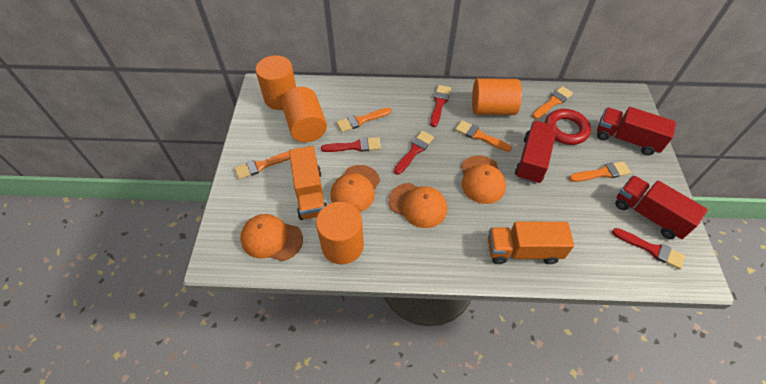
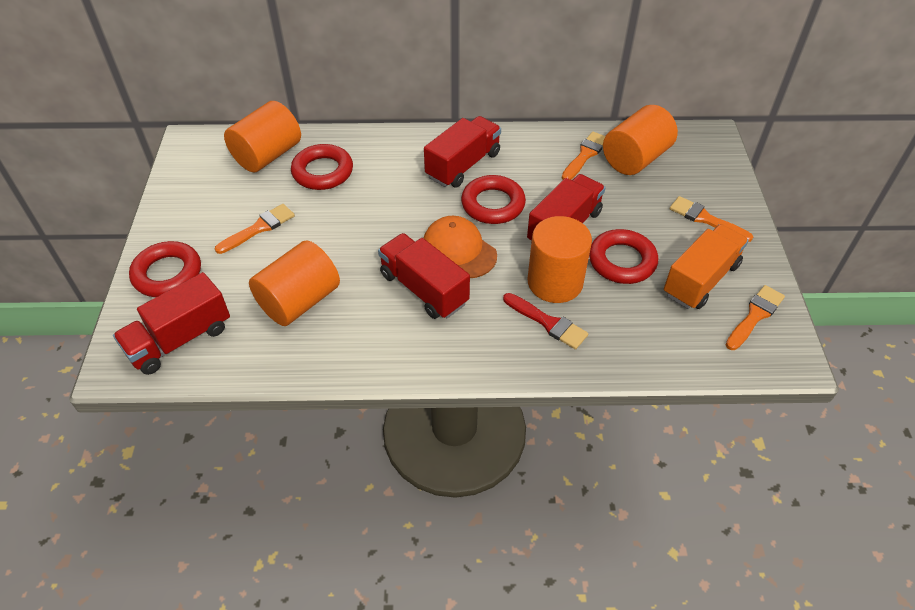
orange brush: 5 -> 4
orange cap: 4 -> 1
orange truck: 2 -> 1
red brush: 4 -> 1
red ring: 1 -> 4
red truck: 3 -> 4

